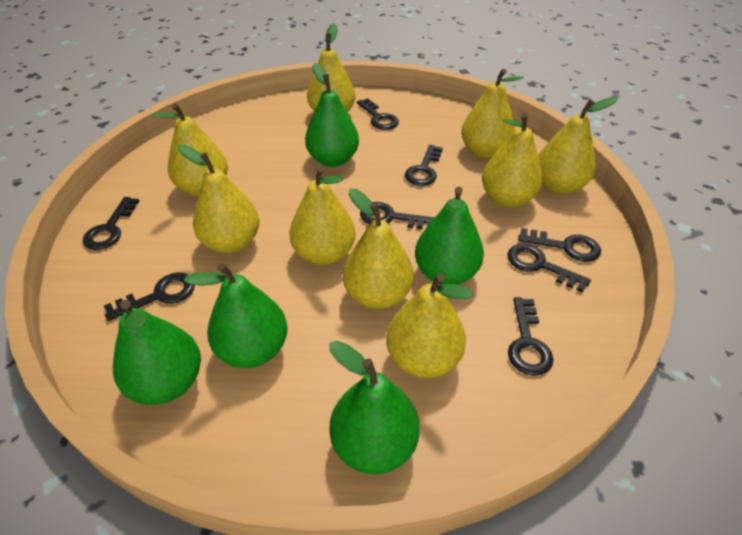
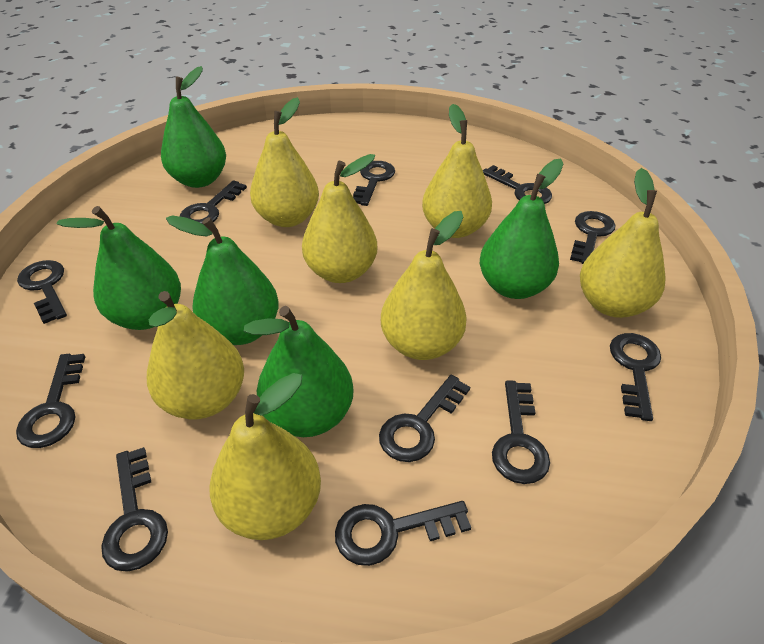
black key: 8 -> 11
yellow pear: 9 -> 7

